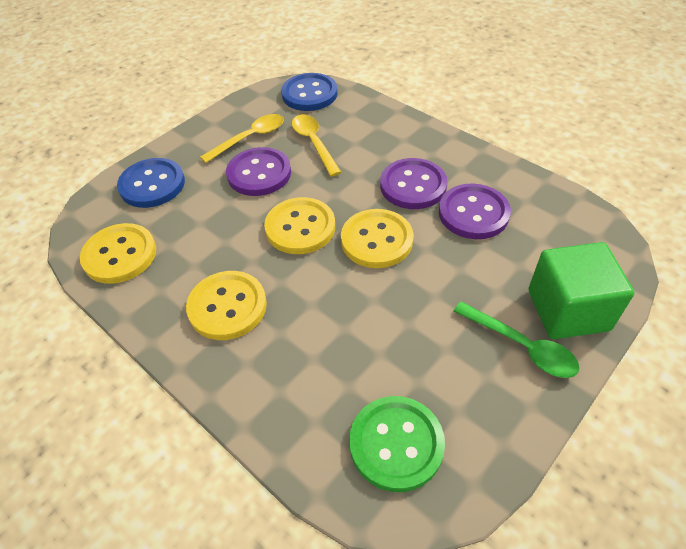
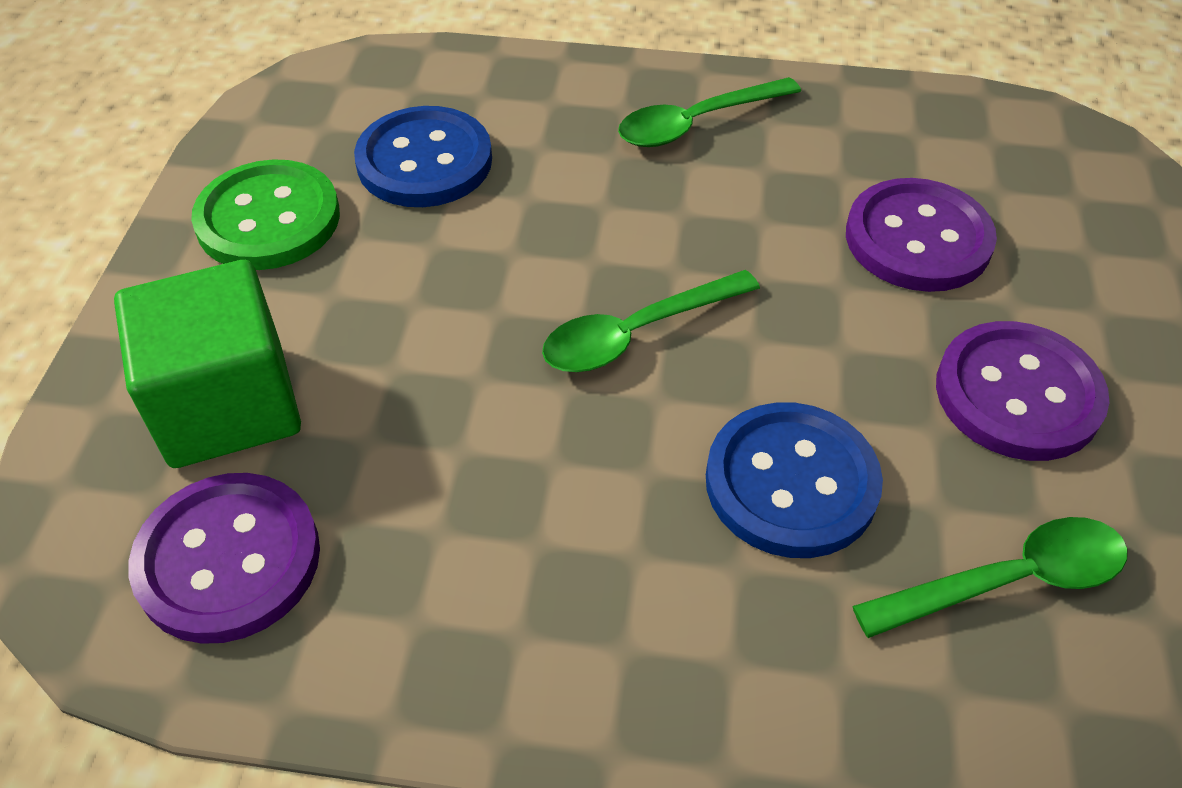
green spoon: 1 -> 3
yellow button: 4 -> 0
yellow spoon: 2 -> 0

